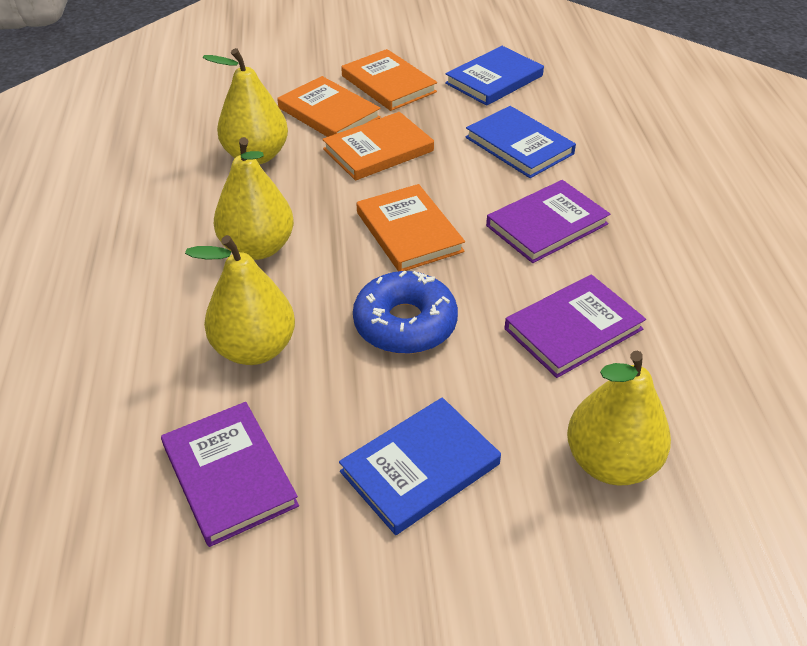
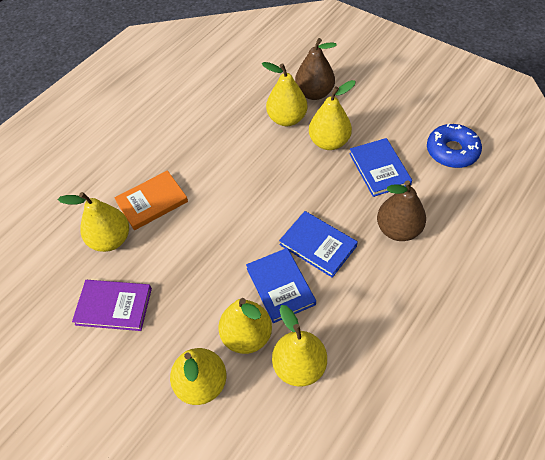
brown pear: 0 -> 2
orange book: 4 -> 1
purple book: 3 -> 1
yellow pear: 4 -> 6

